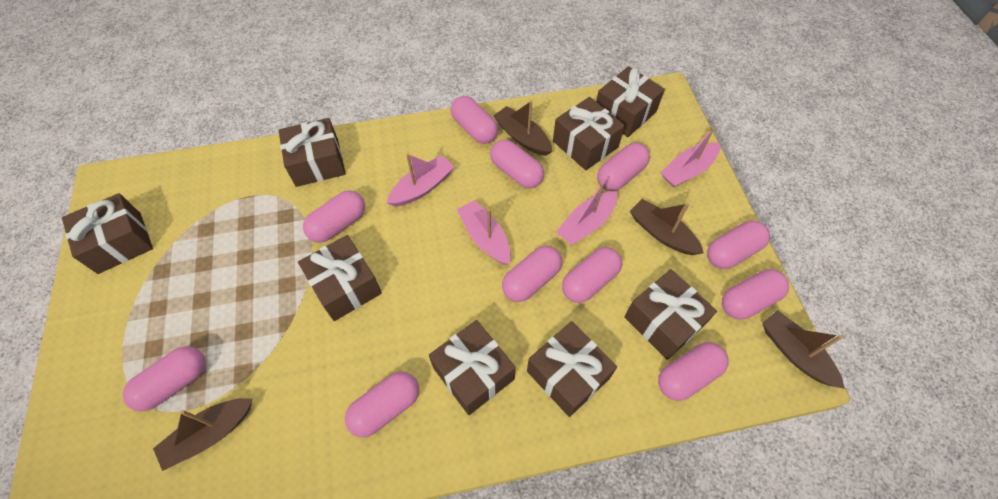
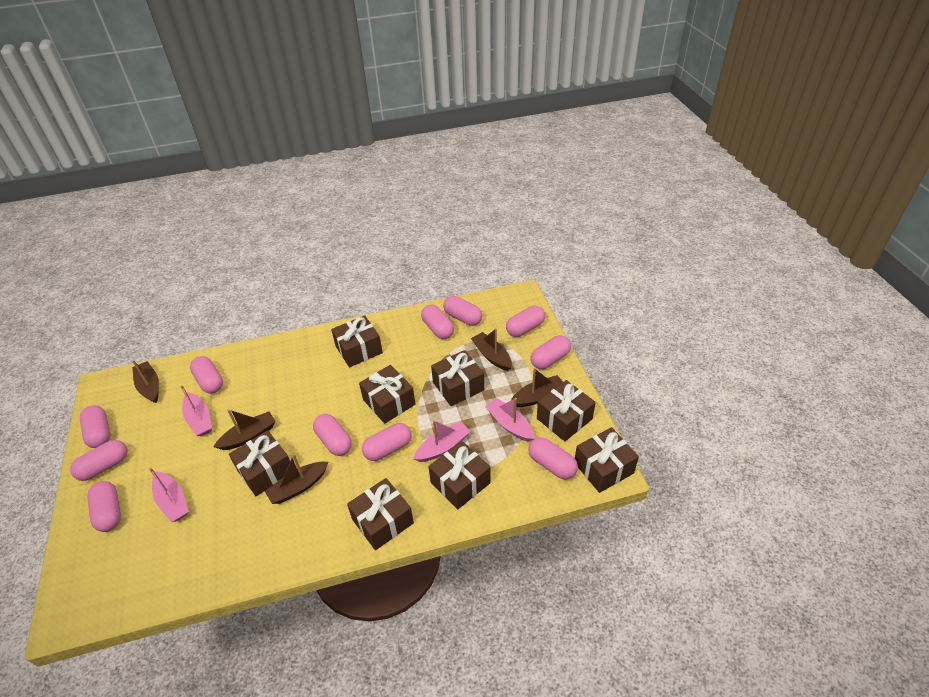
brown boat: 4 -> 5

